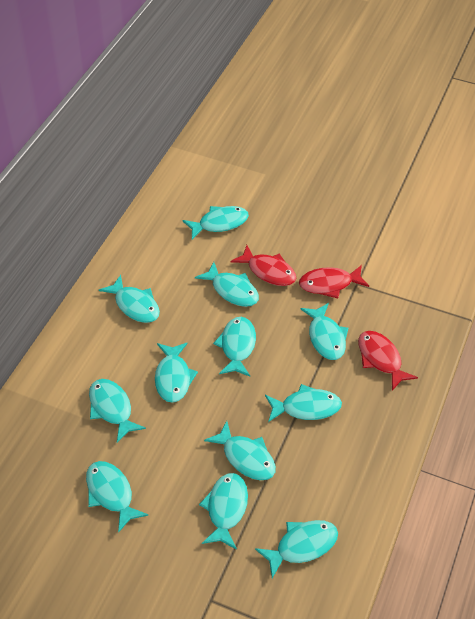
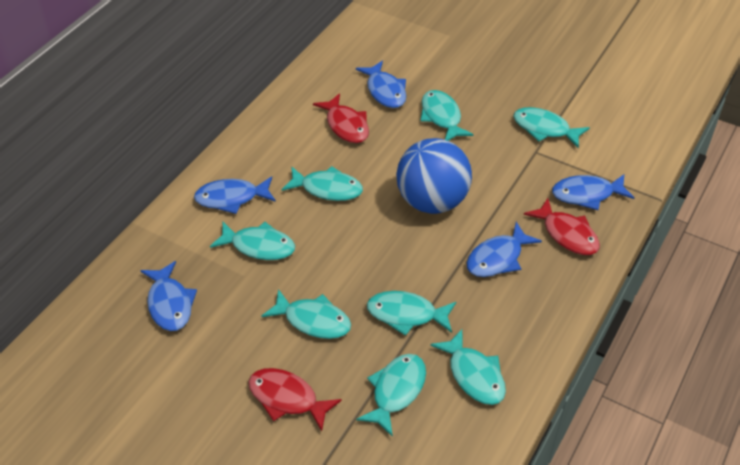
blue ball: 0 -> 1
blue fish: 0 -> 5
turquoise fish: 12 -> 8

